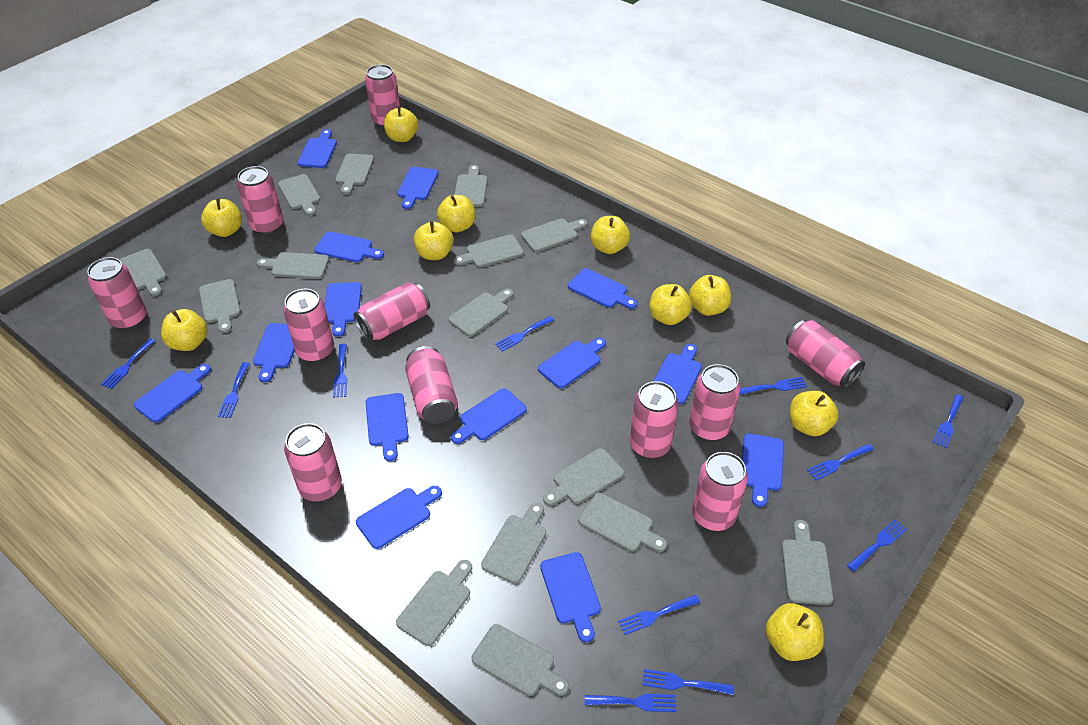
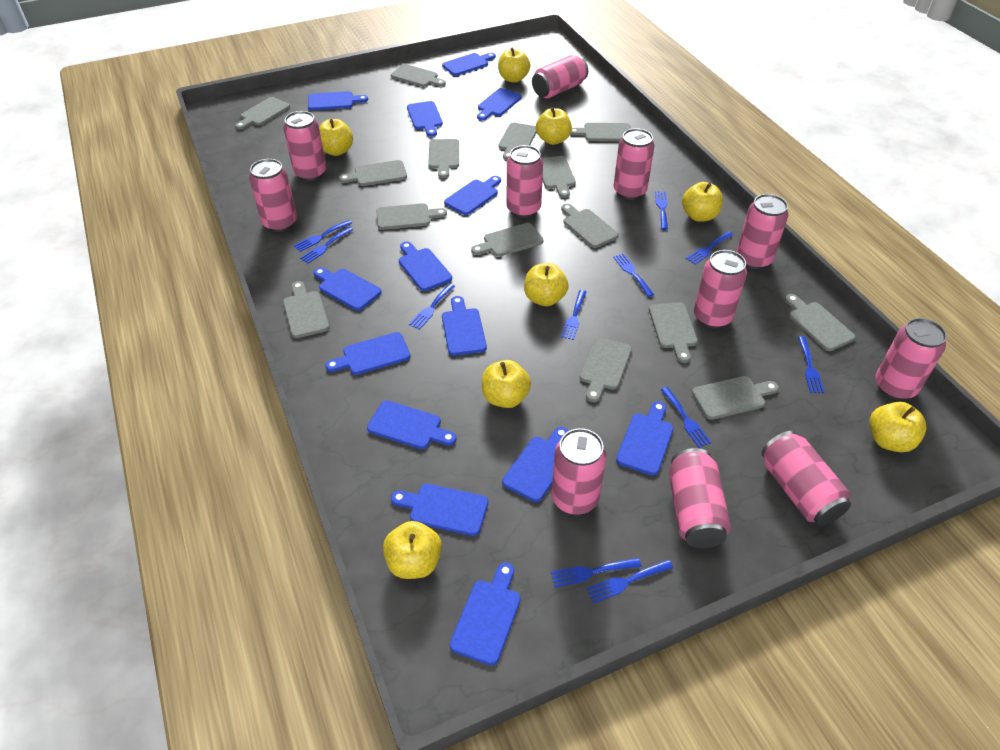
yellow apple: 10 -> 8

